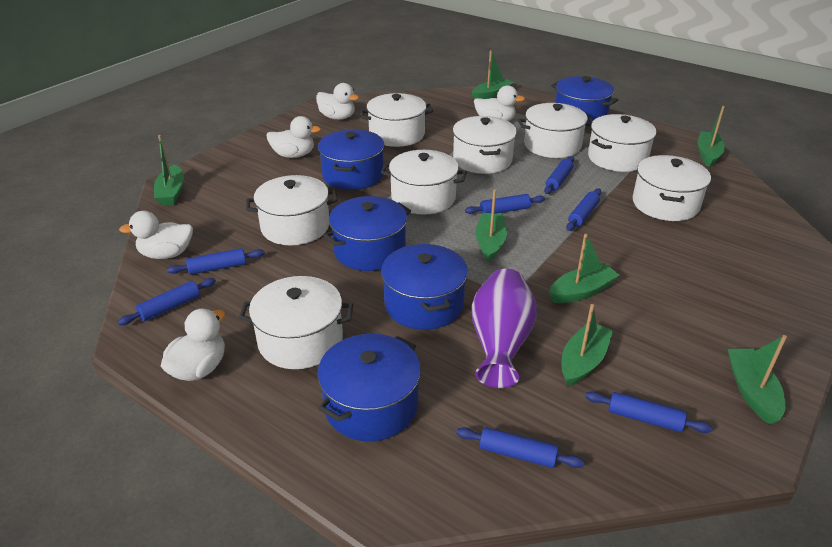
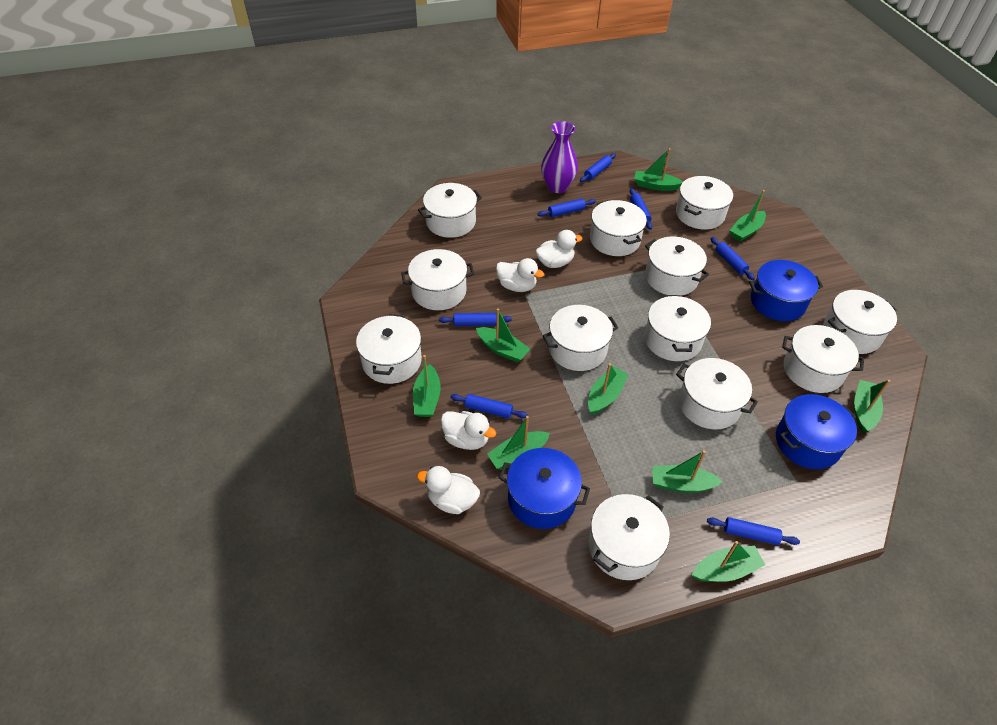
blue pot: 5 -> 3
green boat: 7 -> 9
white duck: 5 -> 4
white pot: 8 -> 12

